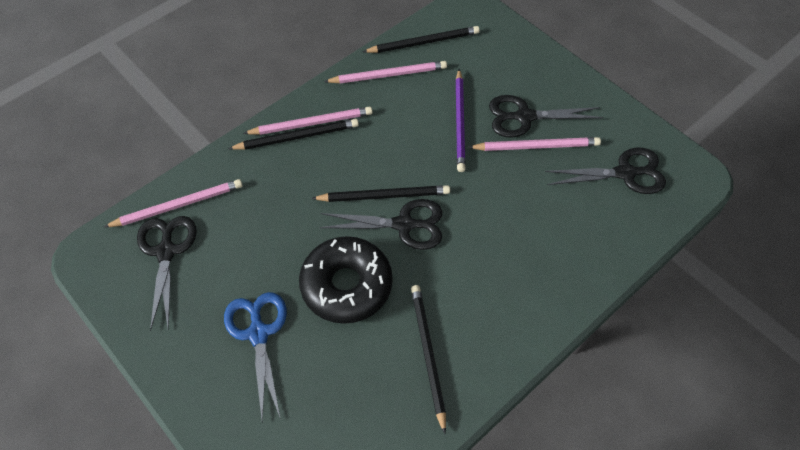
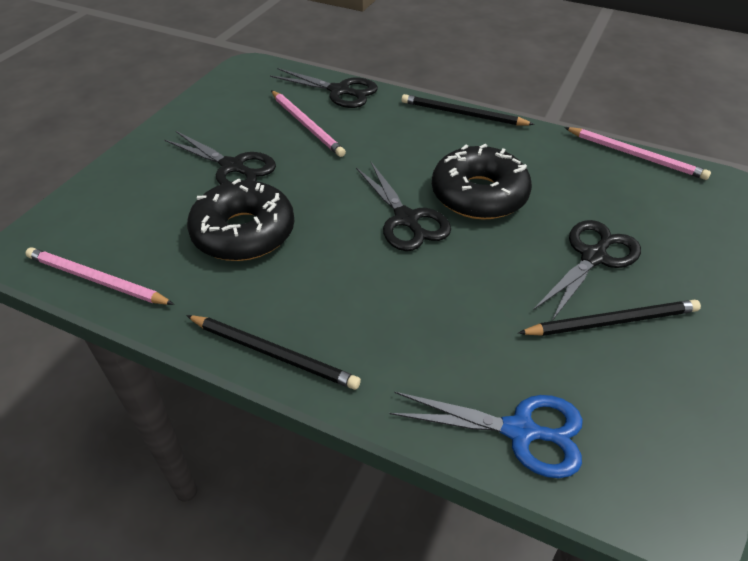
black donut: 1 -> 2
black pencil: 4 -> 3
pink pencil: 4 -> 3
purple pencil: 1 -> 0

